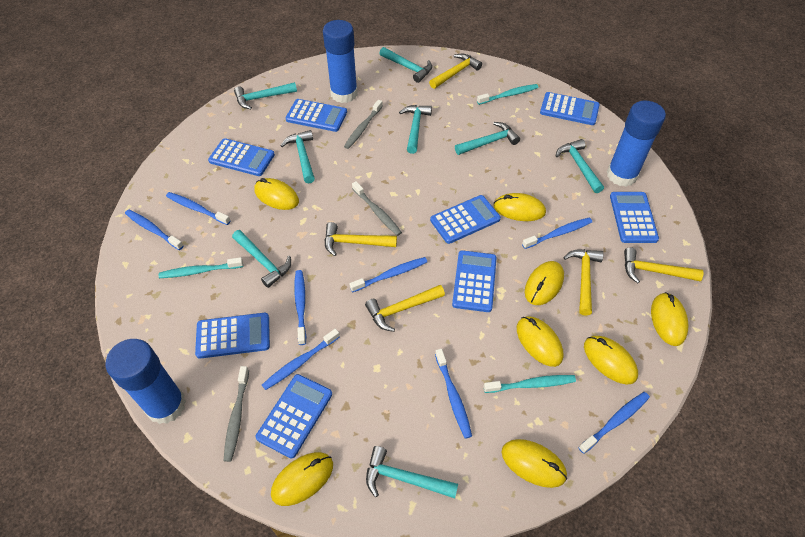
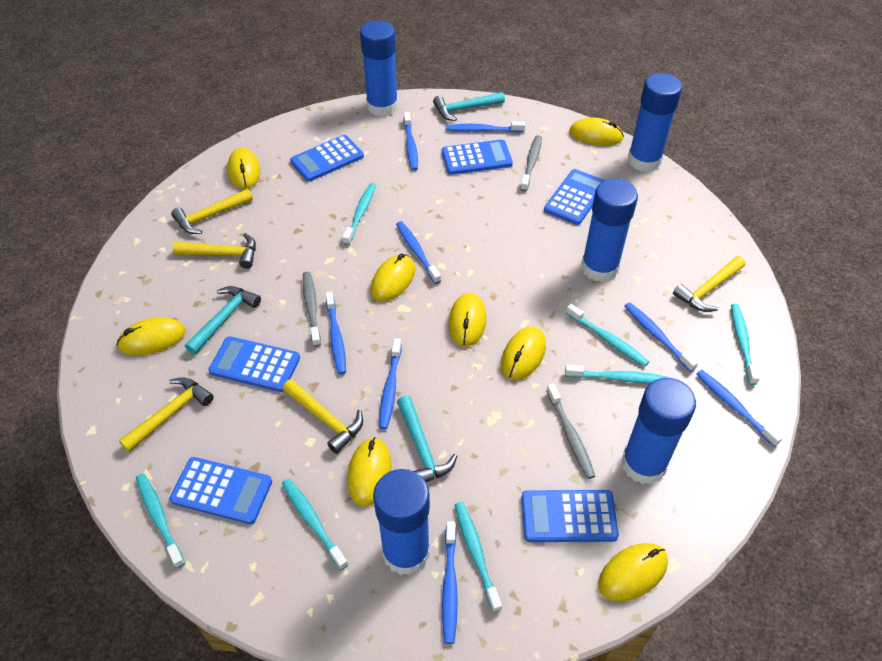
blue calculator: 8 -> 6
blue glue stick: 3 -> 5
turquoise hammer: 8 -> 3
turquoise toothbrush: 3 -> 7

